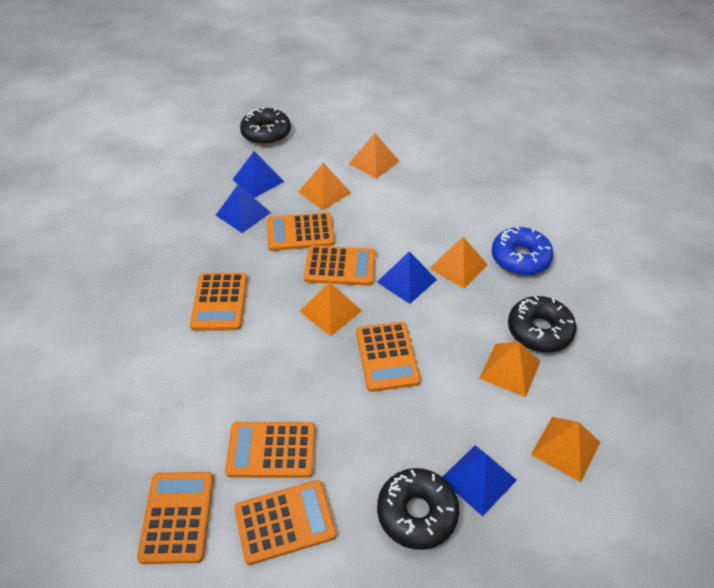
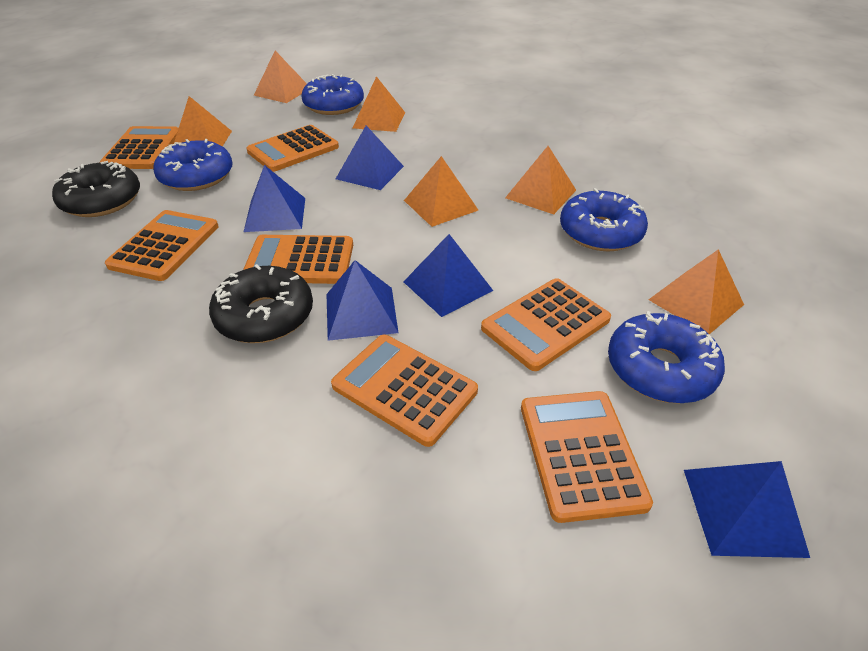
black donut: 3 -> 2
blue donut: 1 -> 4
blue pyramid: 4 -> 5

